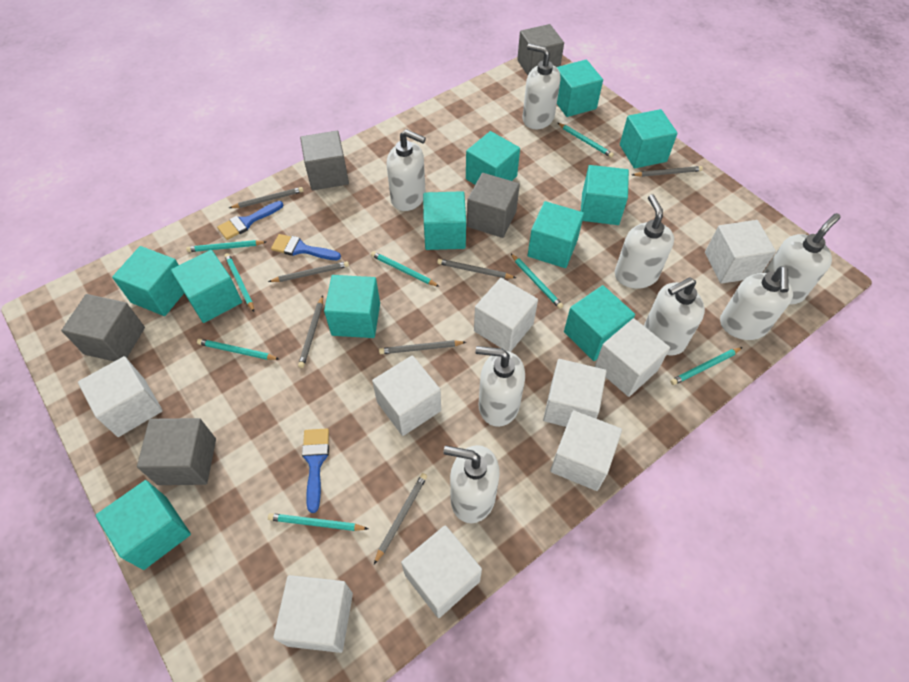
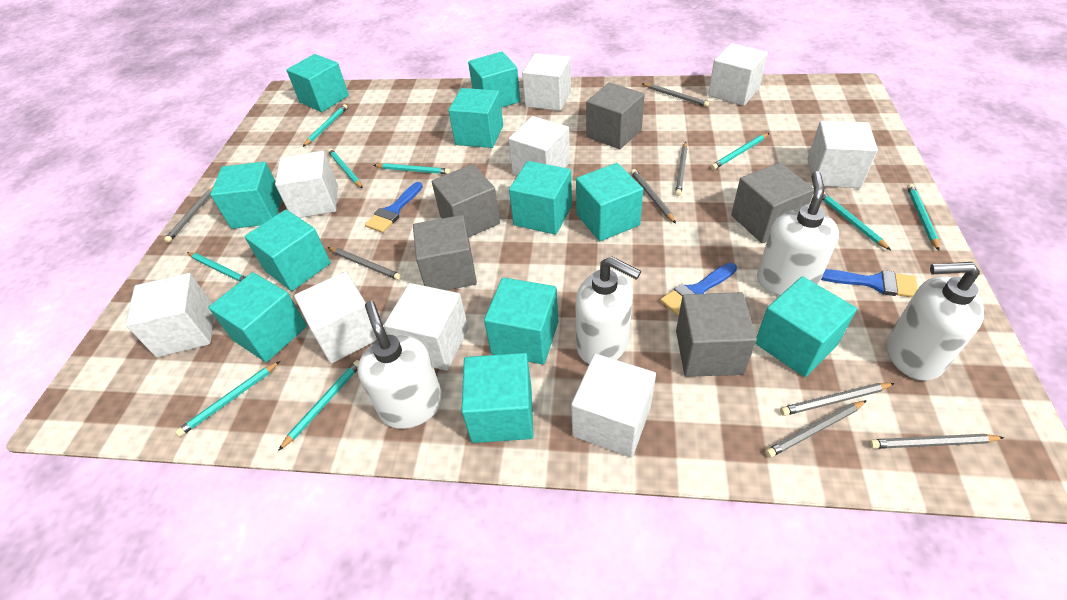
grey pencil: 7 -> 8
turquoise pencil: 8 -> 9
white soap dispenser: 8 -> 4

